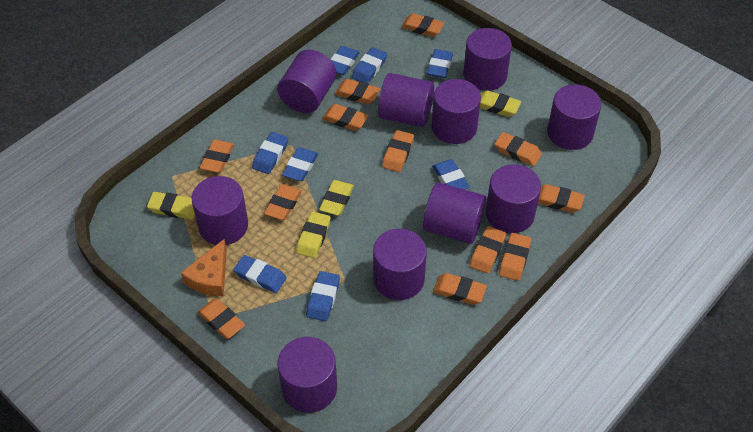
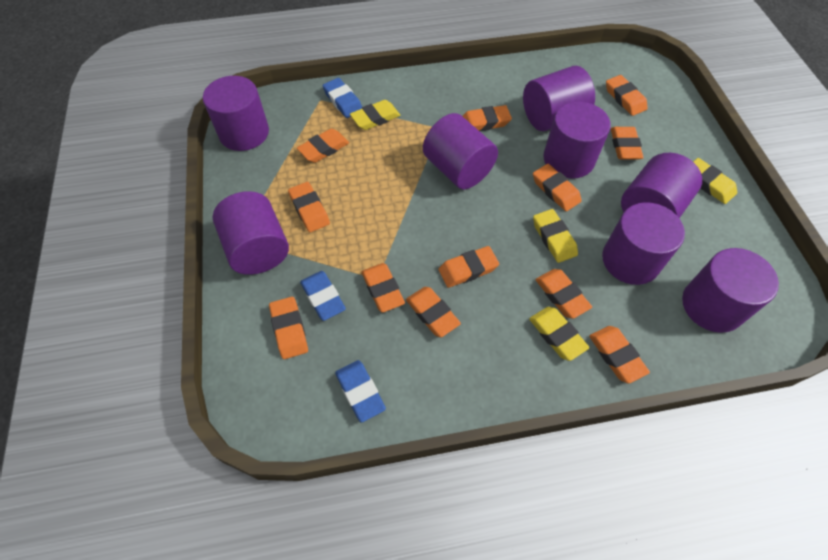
blue eraser: 8 -> 3
orange cheese: 1 -> 0
purple cylinder: 10 -> 8

